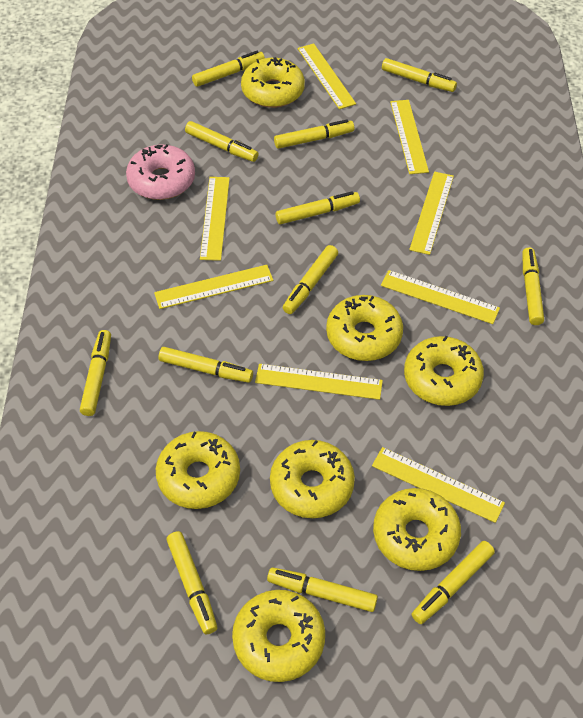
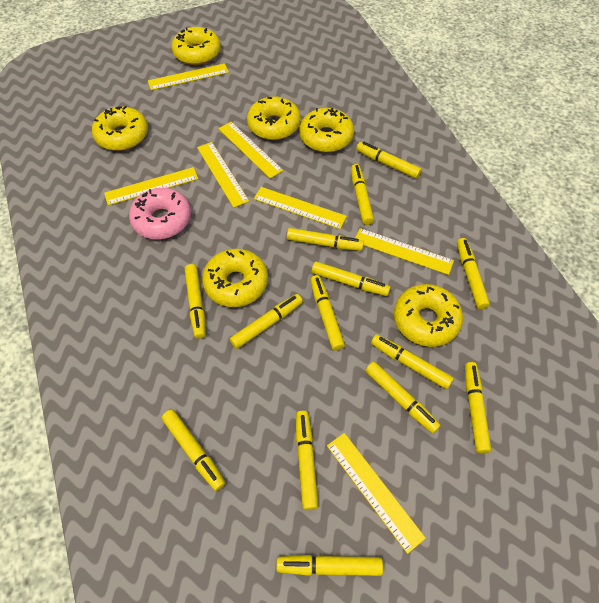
yellow donut: 7 -> 6
yellow marker: 12 -> 14
yellow ruler: 8 -> 7

